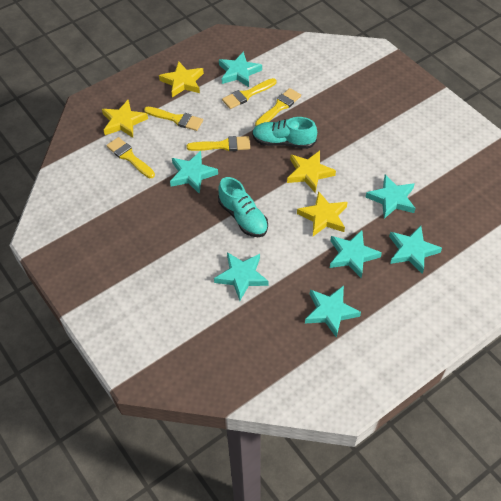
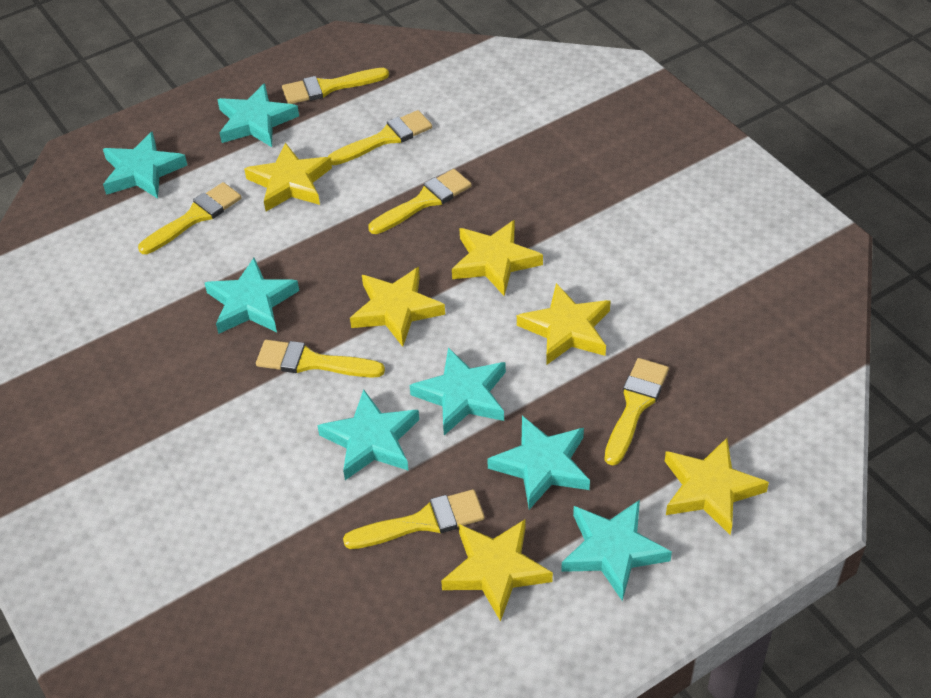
turquoise shoe: 2 -> 0
yellow brush: 5 -> 7
yellow star: 4 -> 6

